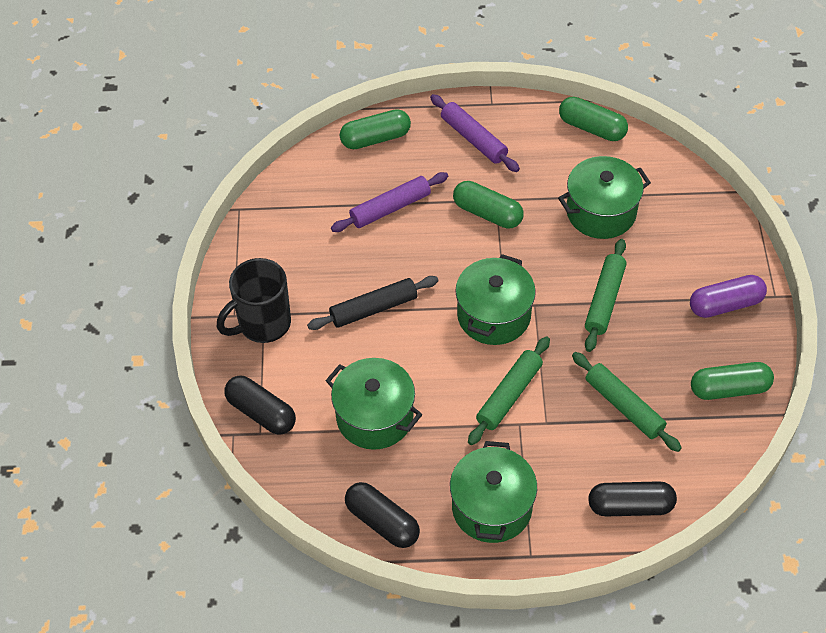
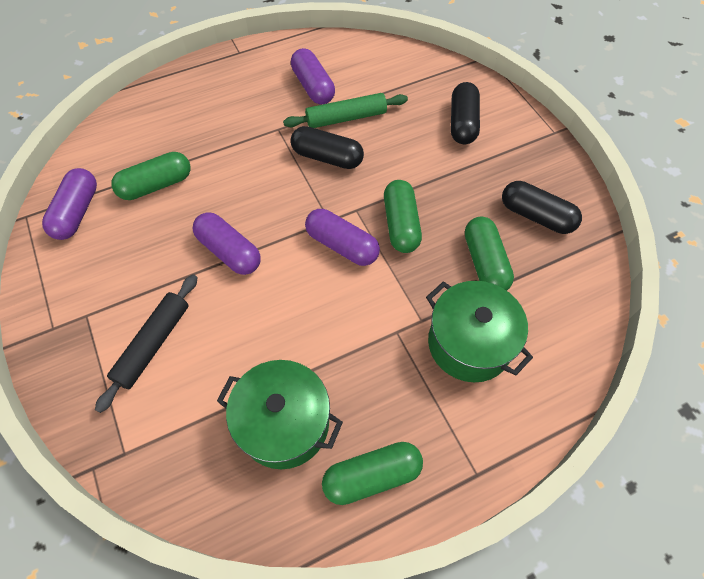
black mug: 1 -> 0
green pot: 4 -> 2
green rolling pin: 3 -> 1
purple capsule: 1 -> 4
purple rolling pin: 2 -> 0

